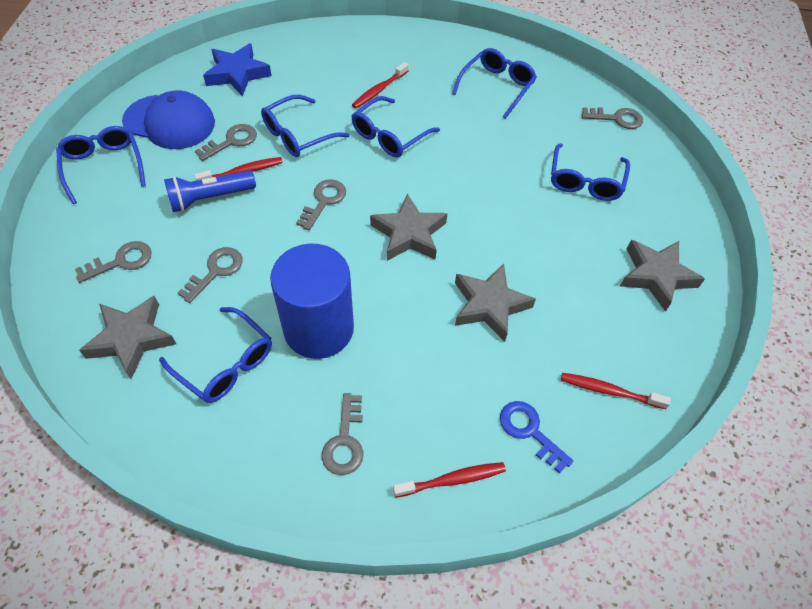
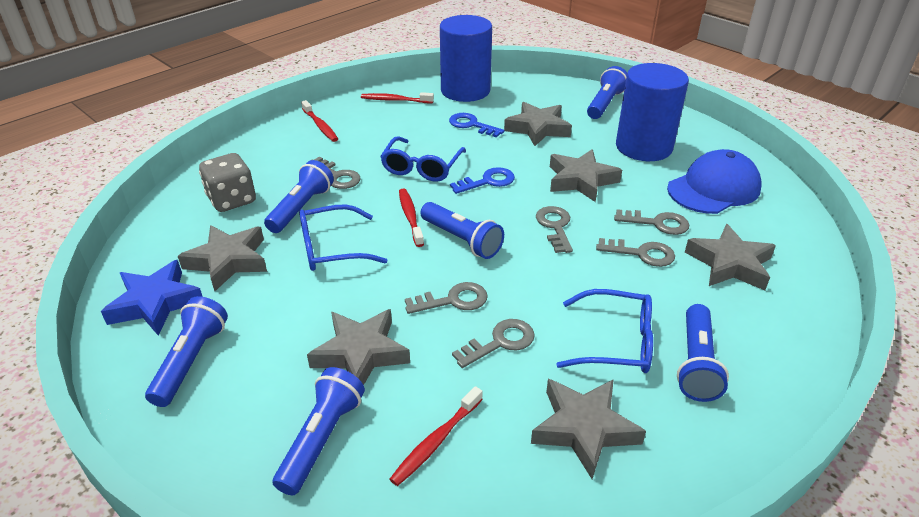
blue cylinder: 1 -> 2
blue flashlight: 1 -> 6
blue glasses: 6 -> 3
blue key: 1 -> 2
grey dice: 0 -> 1
grey star: 4 -> 6

